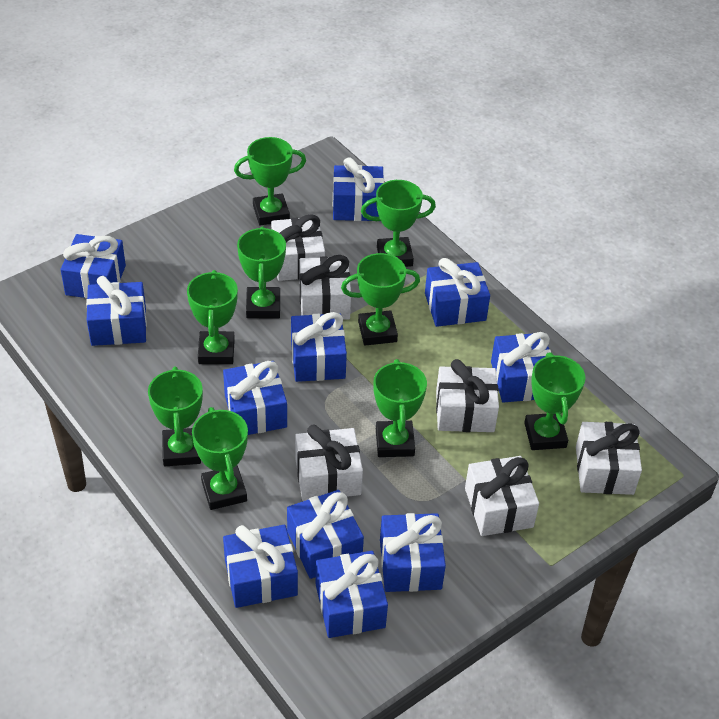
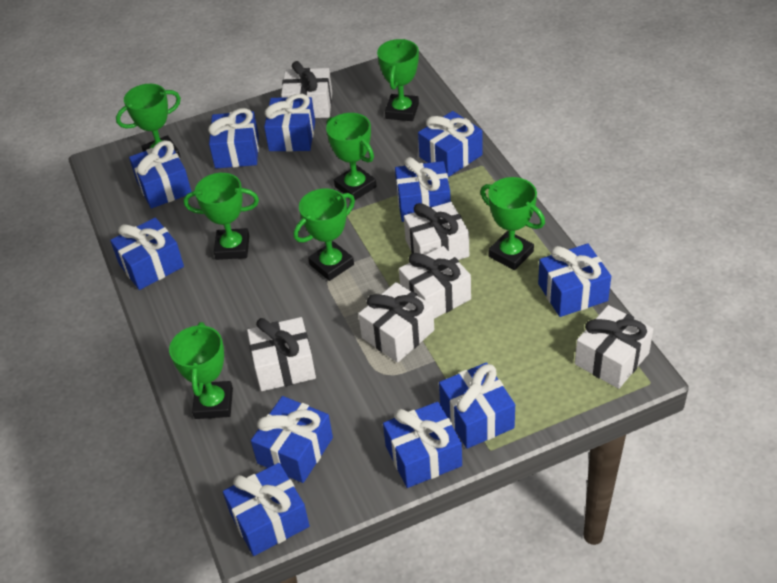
green trophy: 9 -> 7

